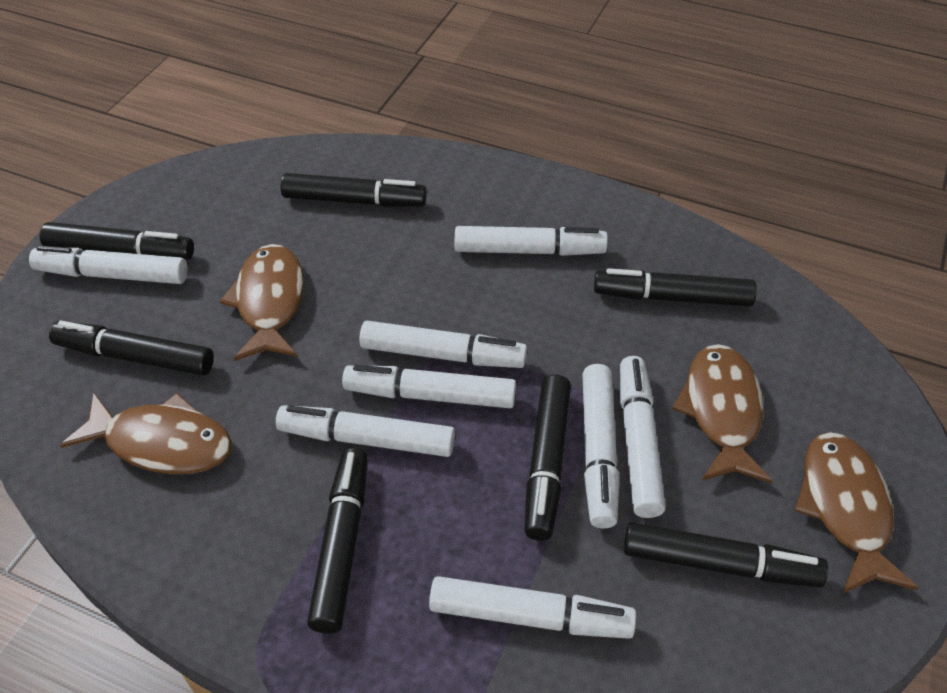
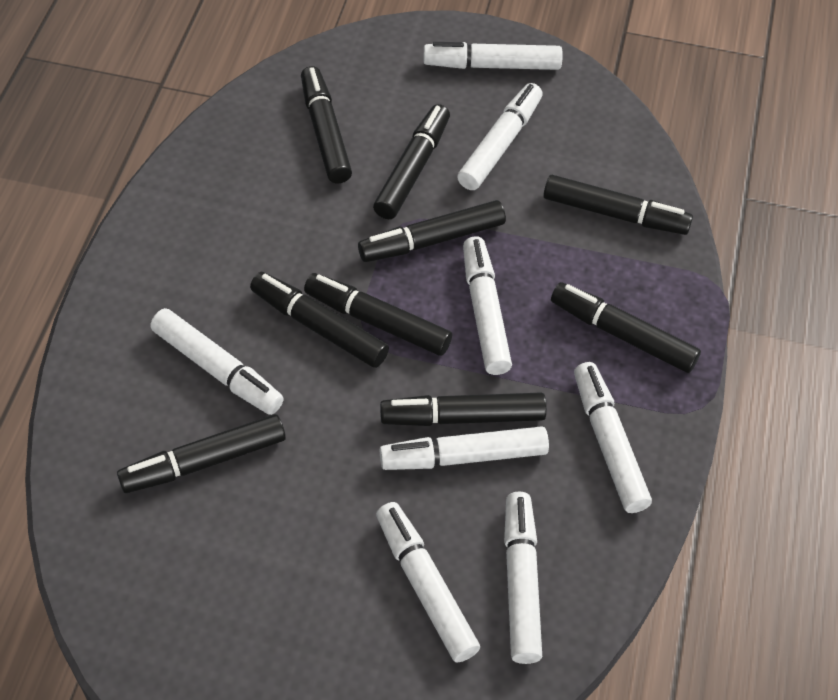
black marker: 7 -> 9
brown fish: 4 -> 0

